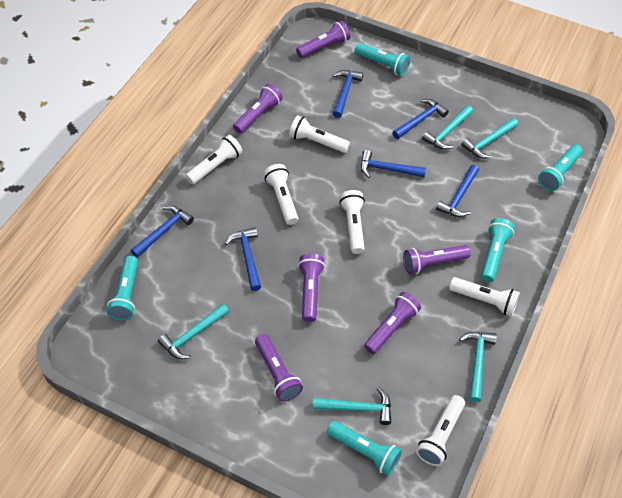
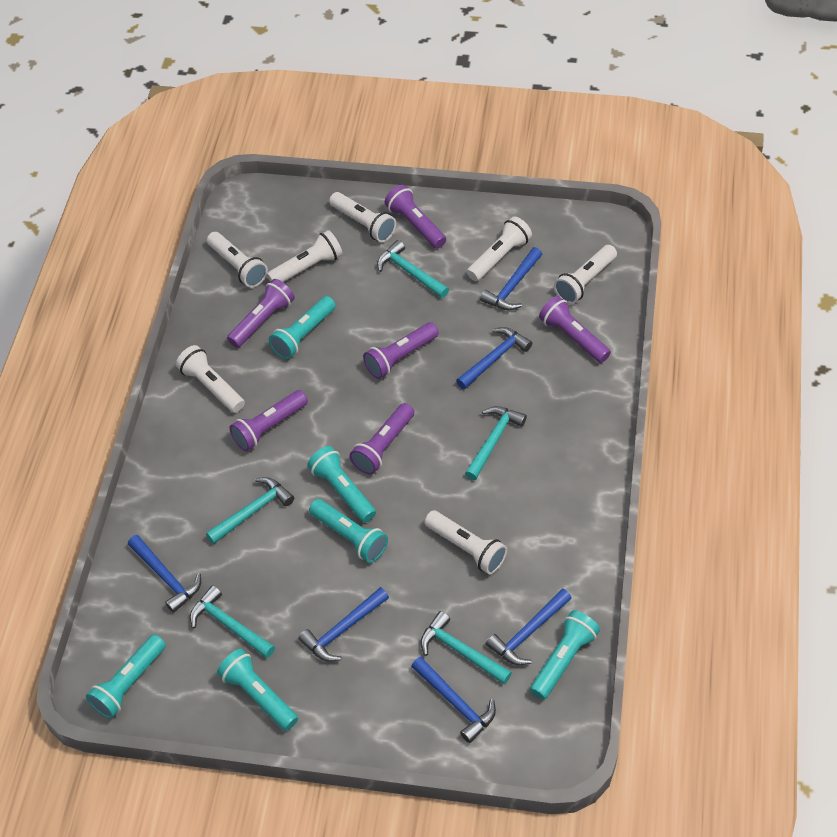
turquoise flashlight: 5 -> 6
white flashlight: 6 -> 7

